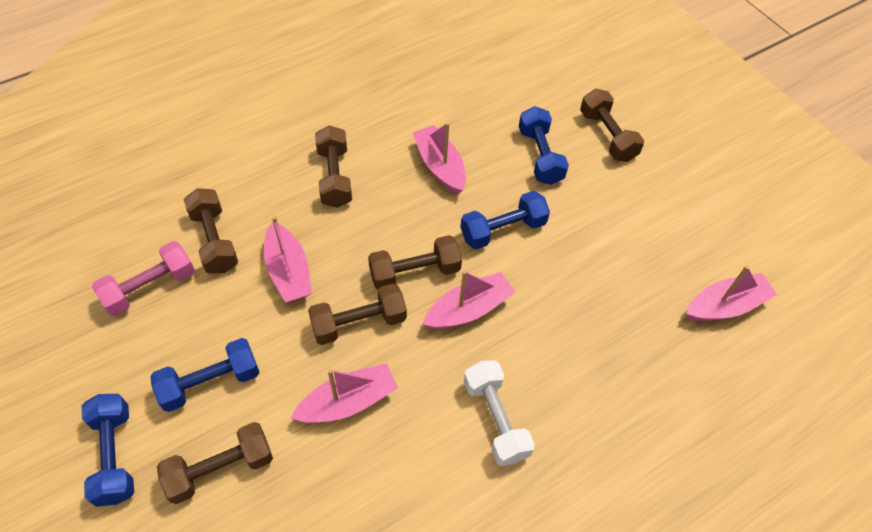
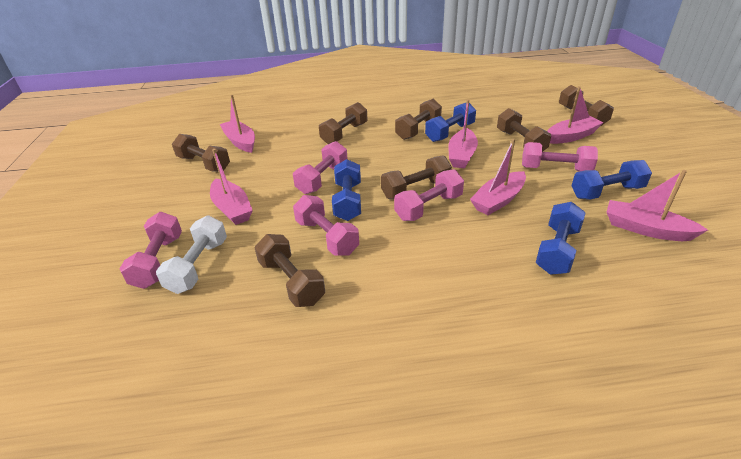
brown dumbbell: 6 -> 7
pink boat: 5 -> 6
pink dumbbell: 1 -> 5

